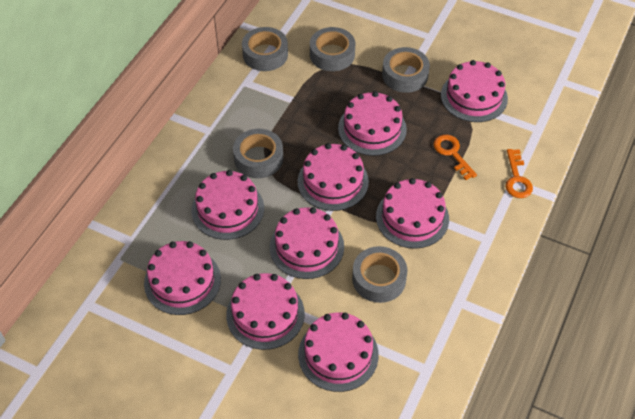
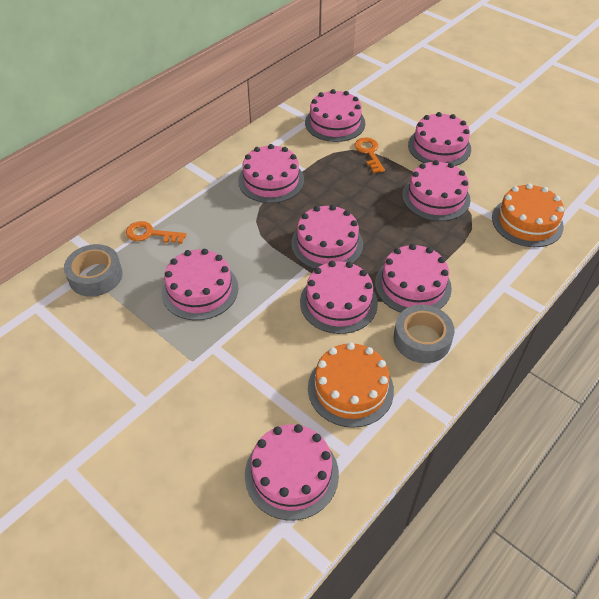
grey tape: 5 -> 2
orange cake: 0 -> 2

